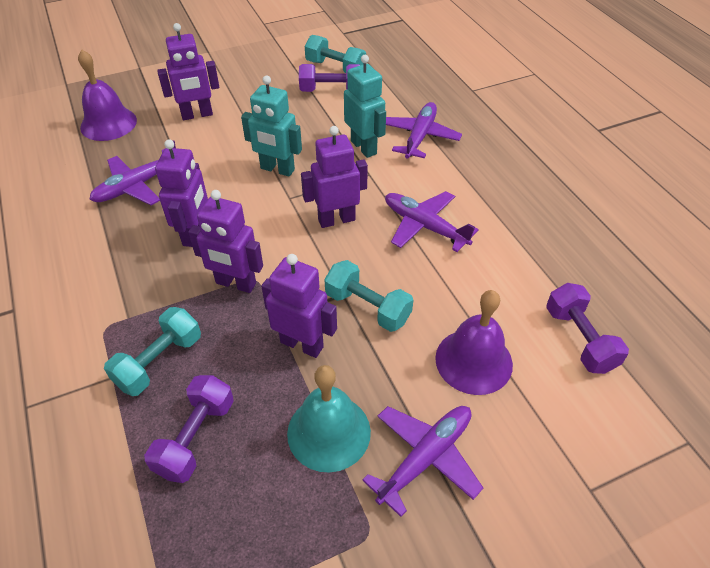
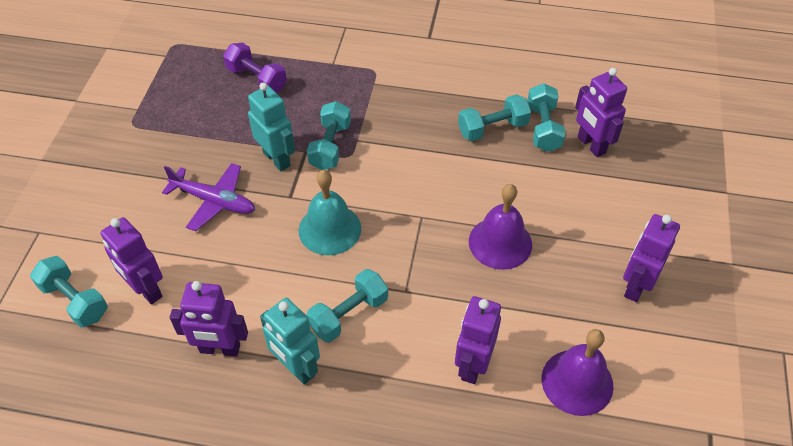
purple dumbbell: 3 -> 1
purple plane: 4 -> 1
turquoise dumbbell: 3 -> 5

